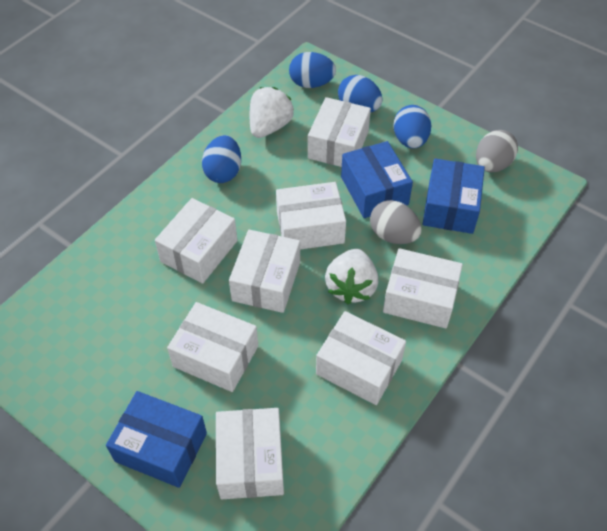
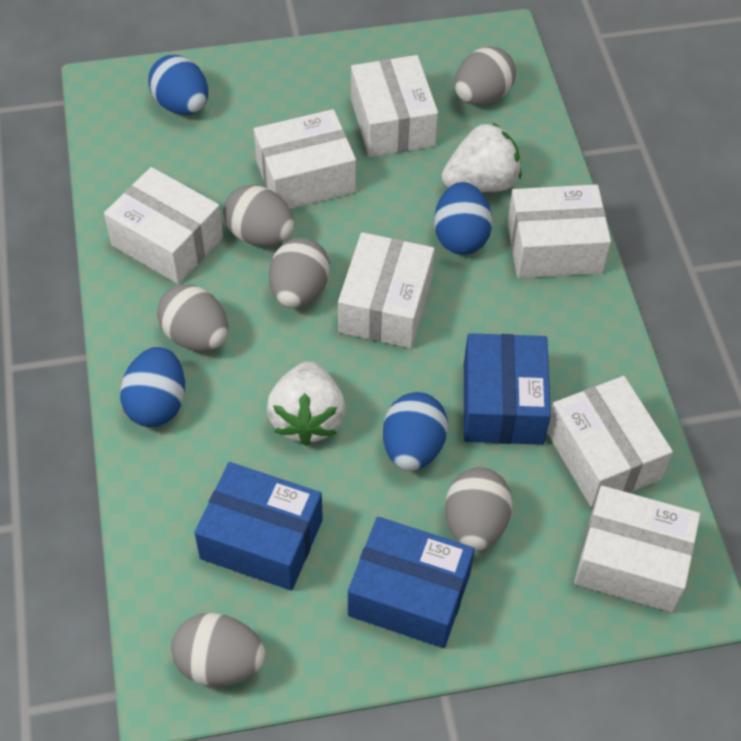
grey egg: 2 -> 6
white box: 8 -> 7

